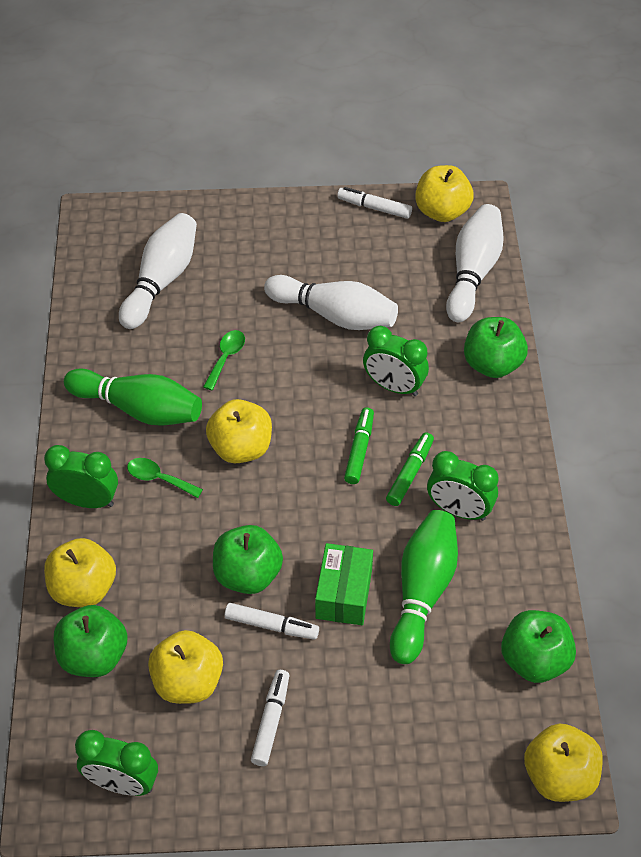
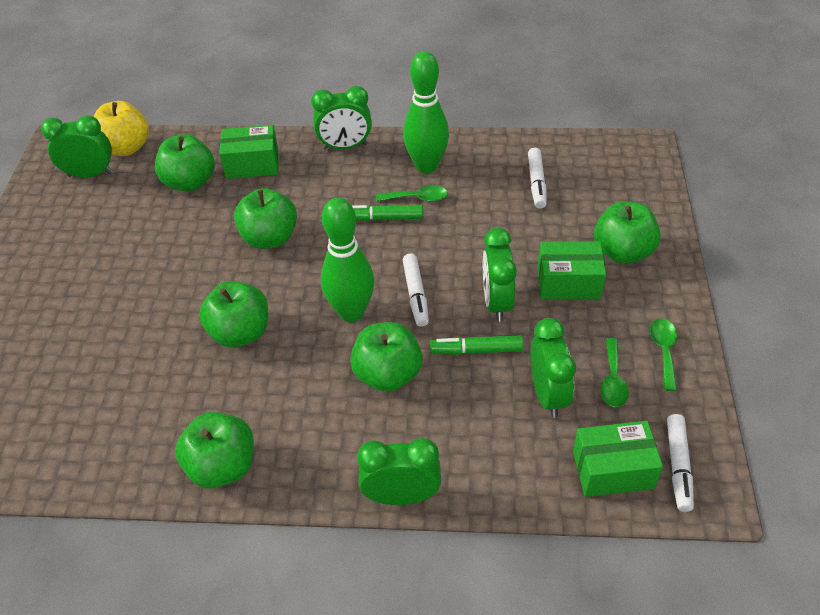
green apple: 4 -> 6
green box: 1 -> 3
green clock: 4 -> 5
green spoon: 2 -> 3
white bowling pin: 3 -> 0
yellow apple: 5 -> 1

